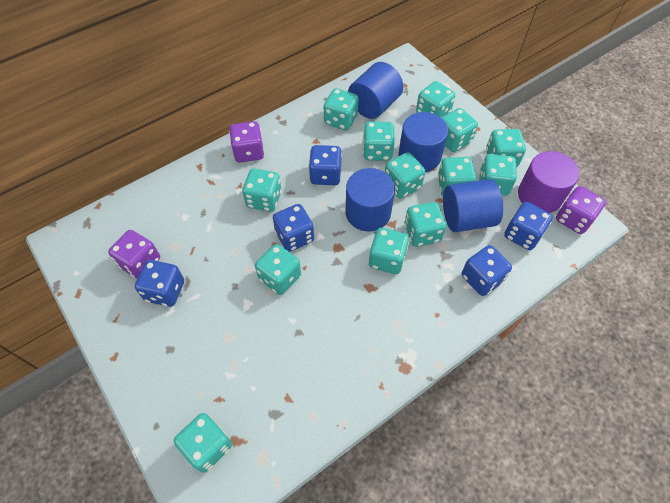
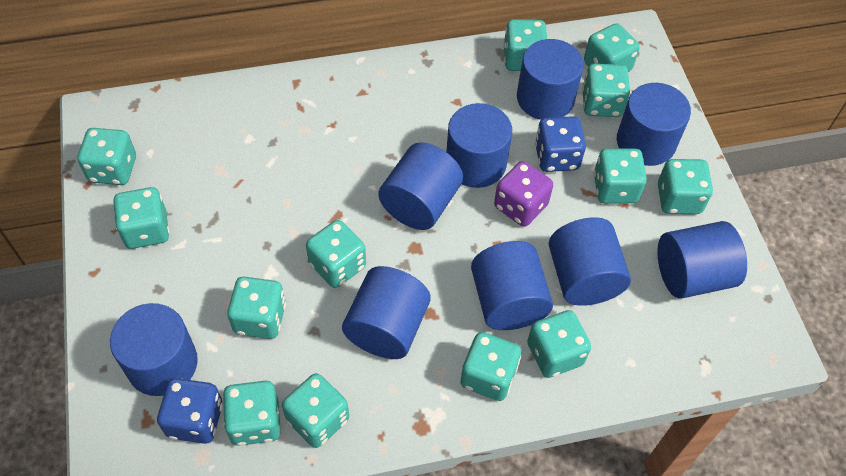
blue cylinder: 4 -> 9
blue dice: 5 -> 2
purple cylinder: 1 -> 0
purple dice: 3 -> 1

